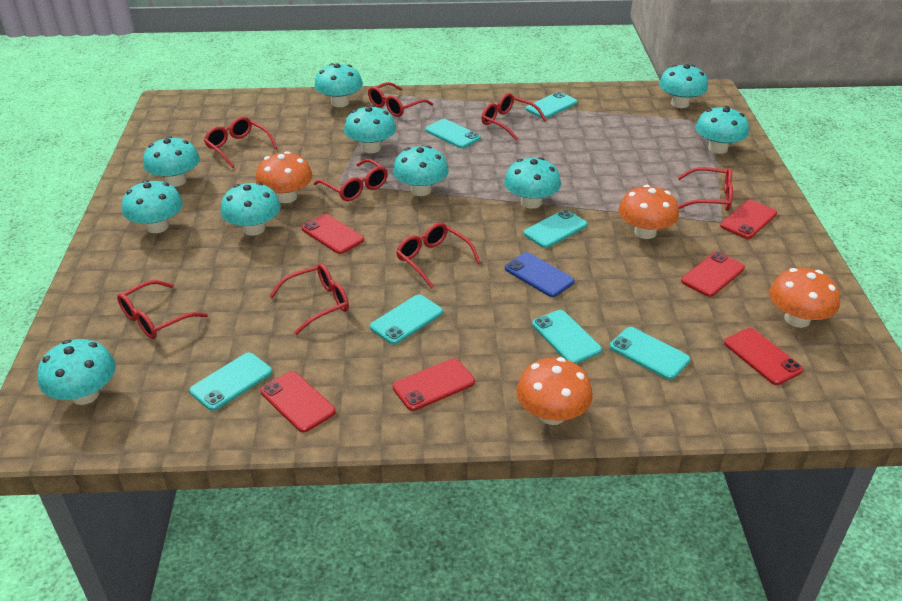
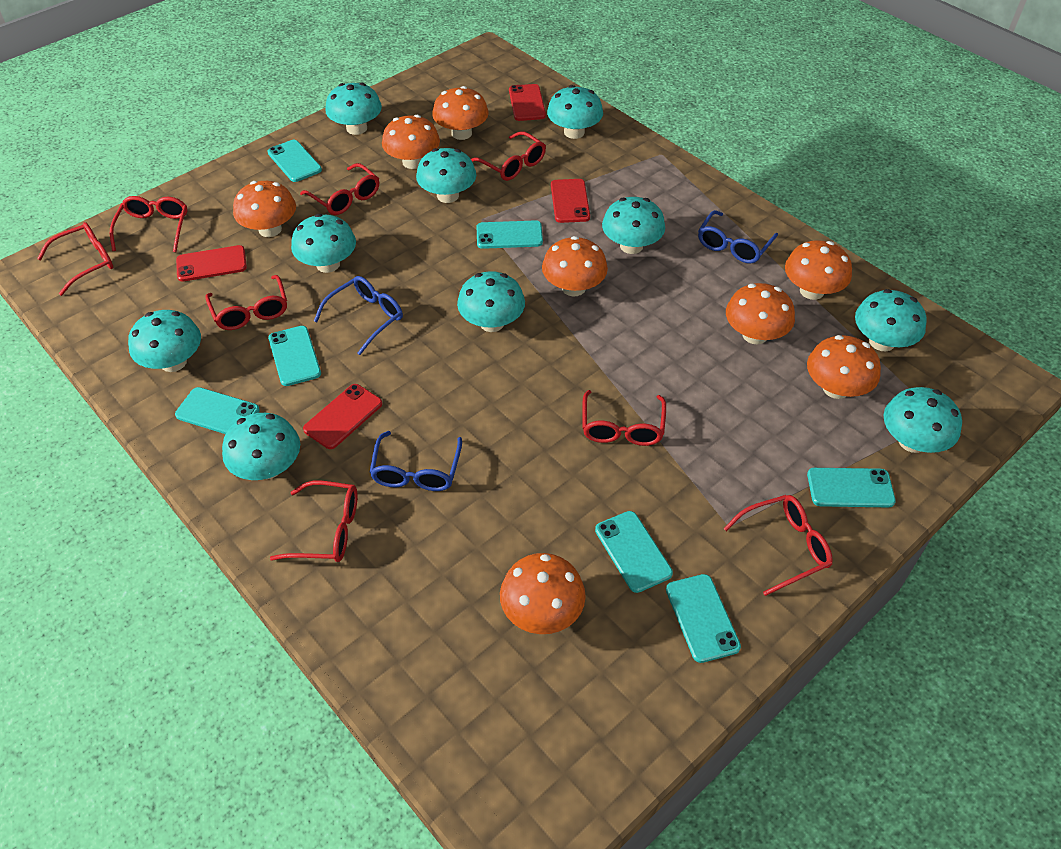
blue glasses: 0 -> 3
blue phone: 1 -> 0
orange mushroom: 4 -> 8
red phone: 6 -> 4

